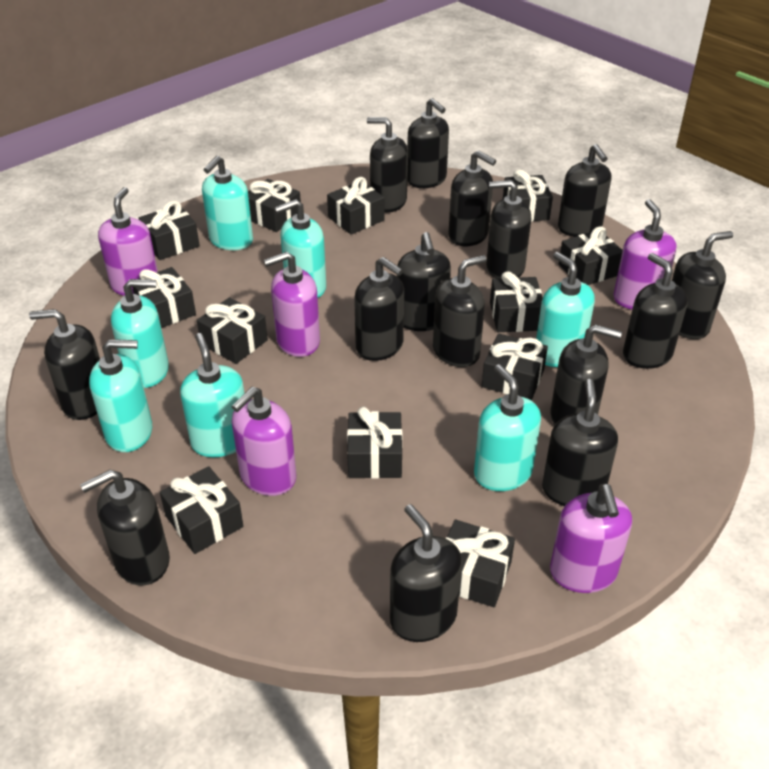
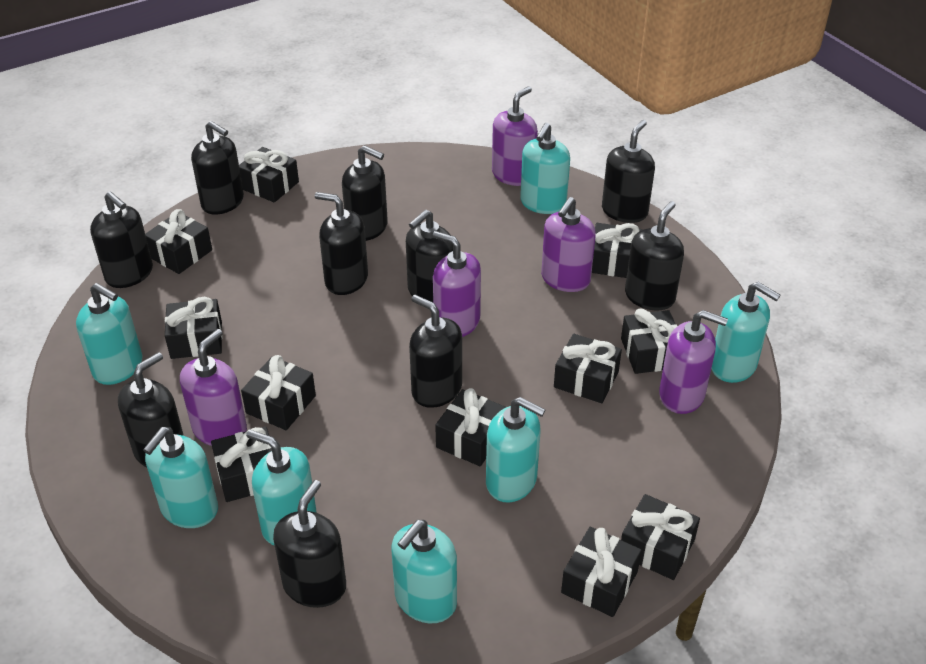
black gift: 12 -> 11
black soap dispenser: 15 -> 10

